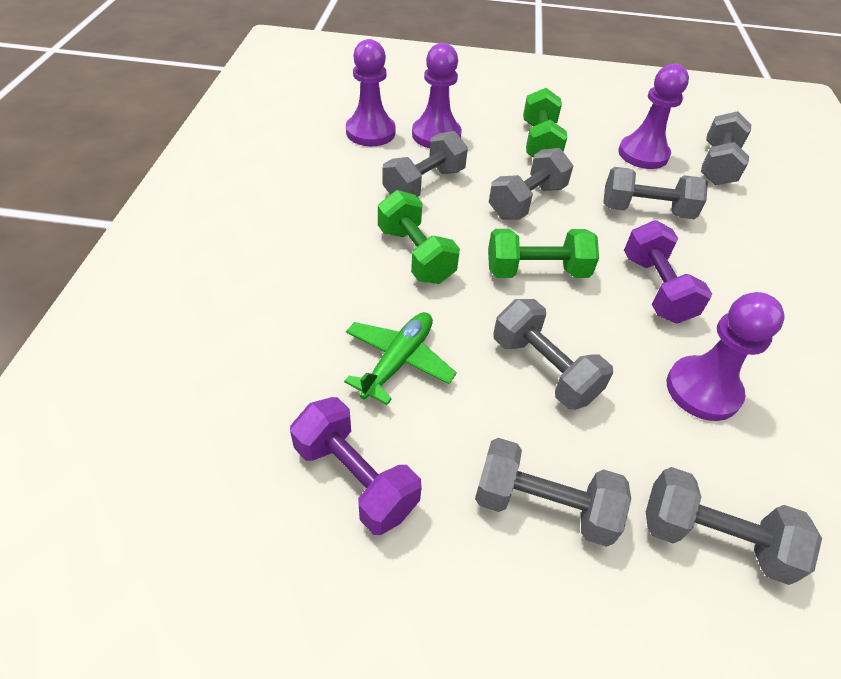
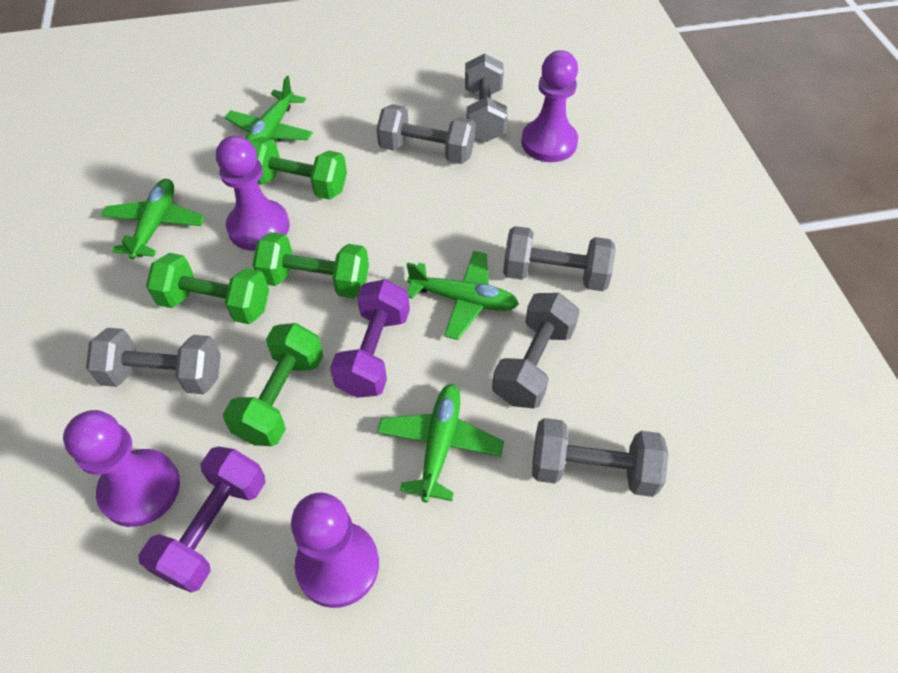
green dumbbell: 3 -> 4
green plane: 1 -> 4
grey dumbbell: 7 -> 6

